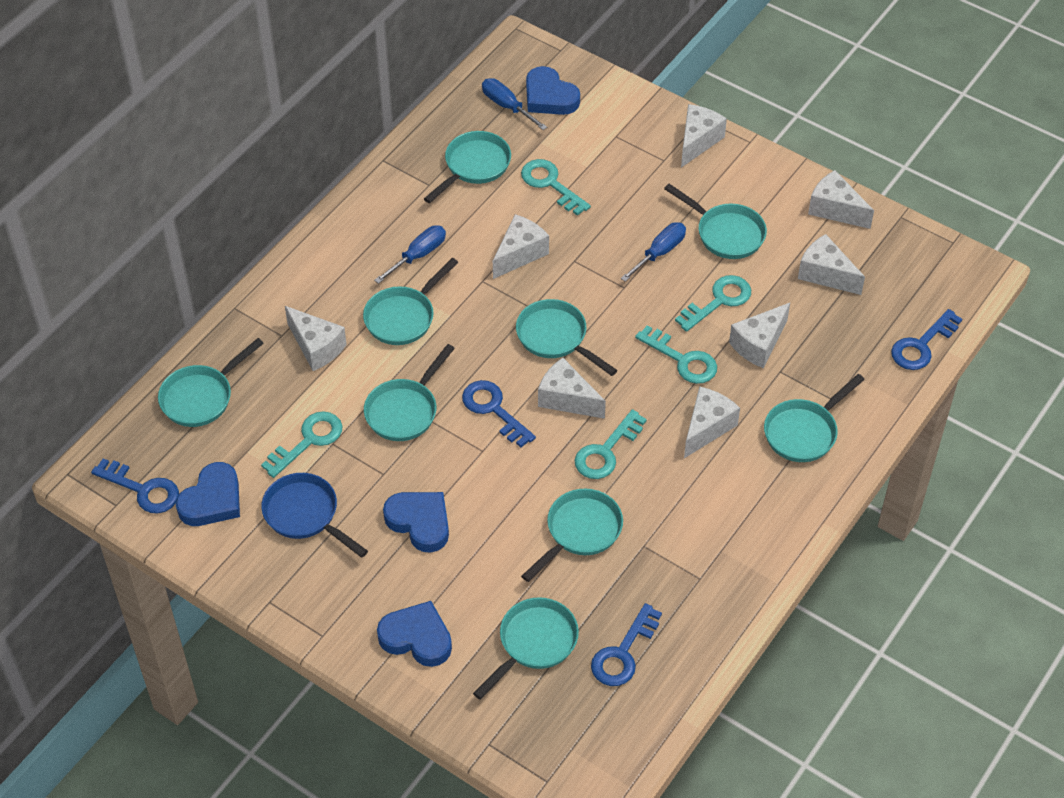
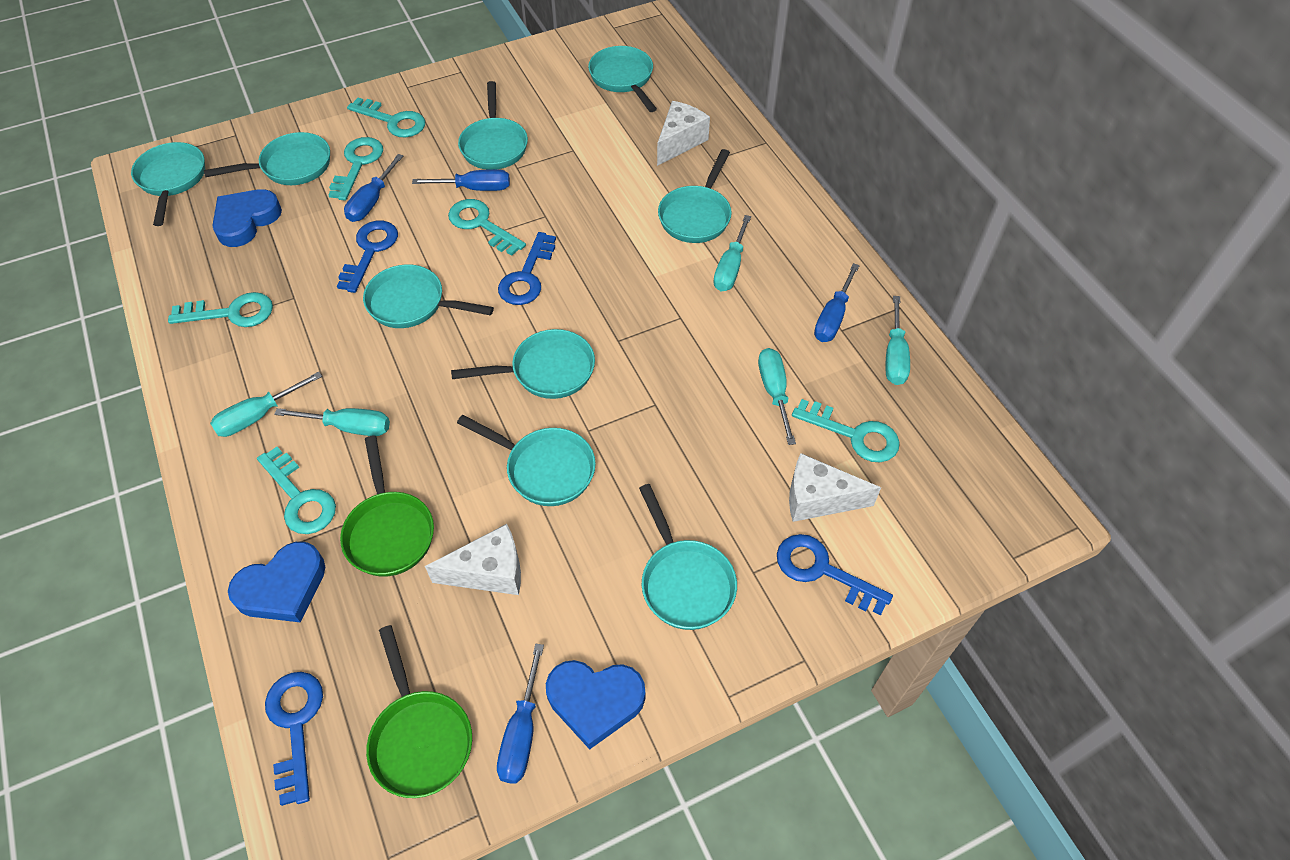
blue heart: 4 -> 3
blue pan: 1 -> 0
blue screwdriver: 3 -> 4
green pan: 0 -> 2
turquoise key: 5 -> 6
turquoise screwdriver: 0 -> 5
white cheese: 8 -> 3

